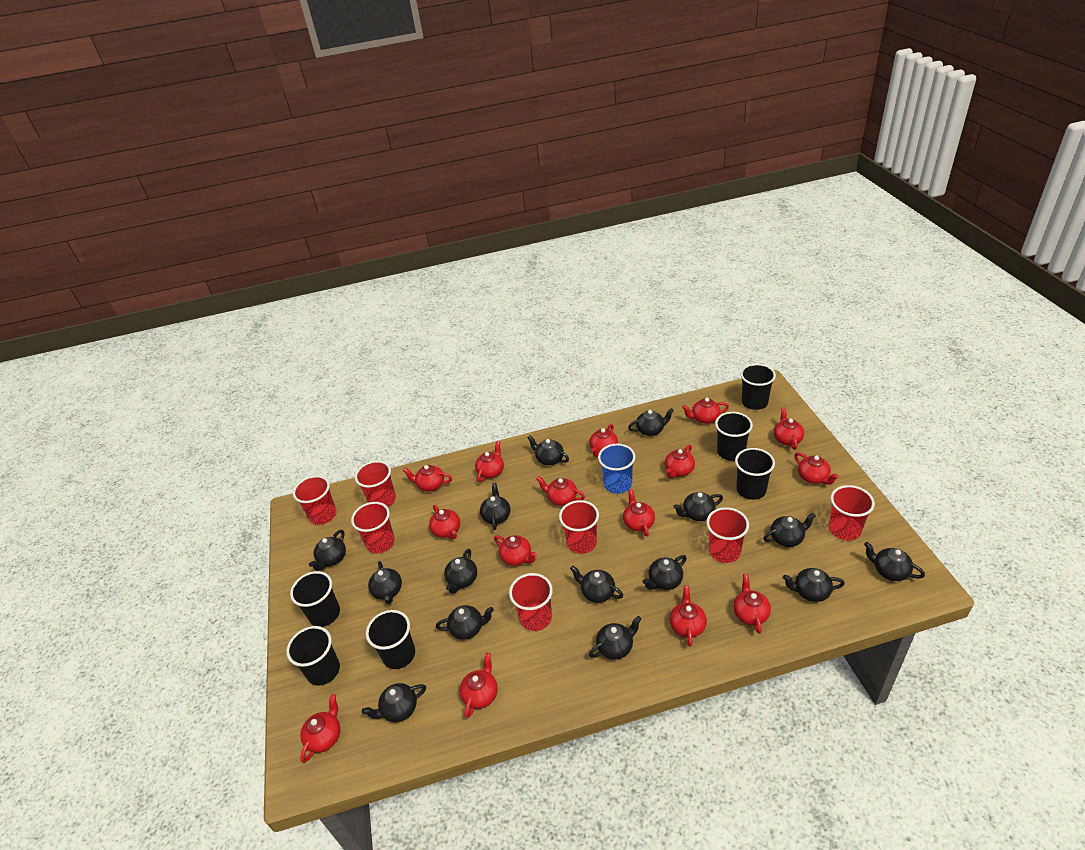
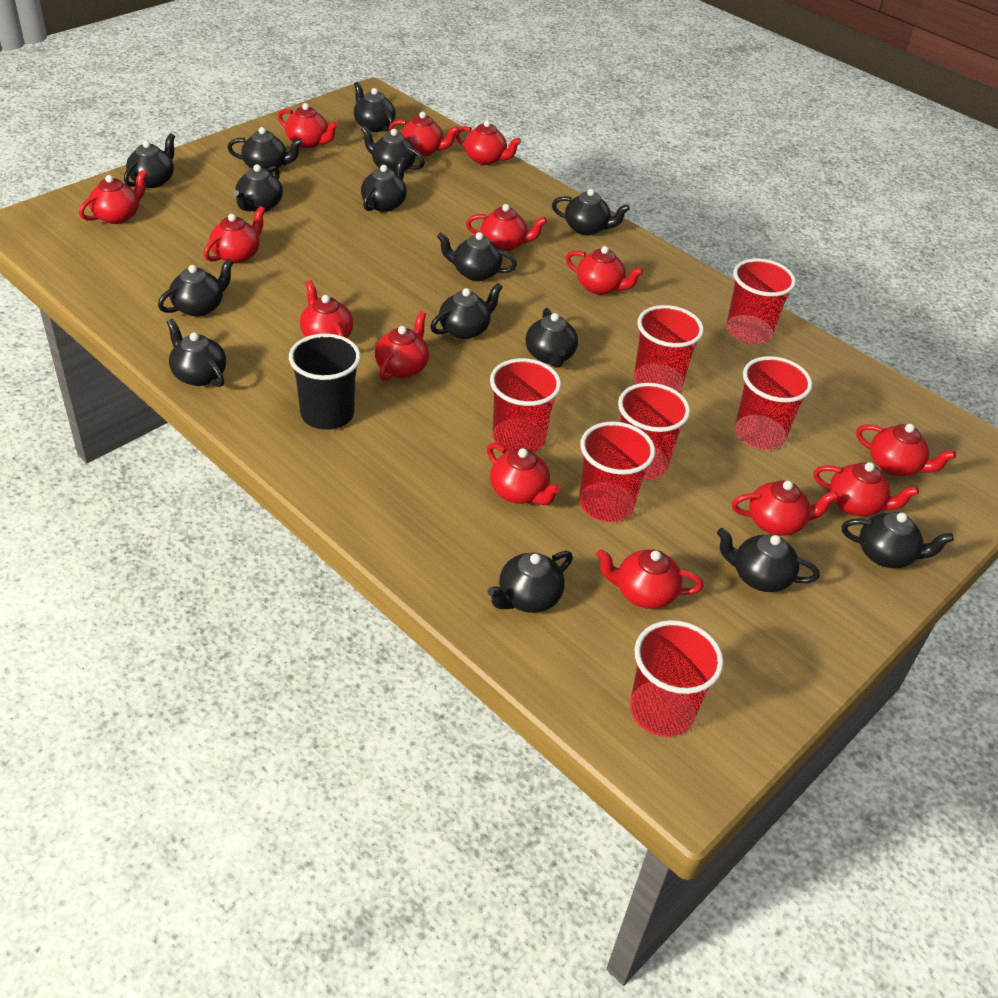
black cup: 6 -> 1
blue cup: 1 -> 0
red teapot: 15 -> 14

